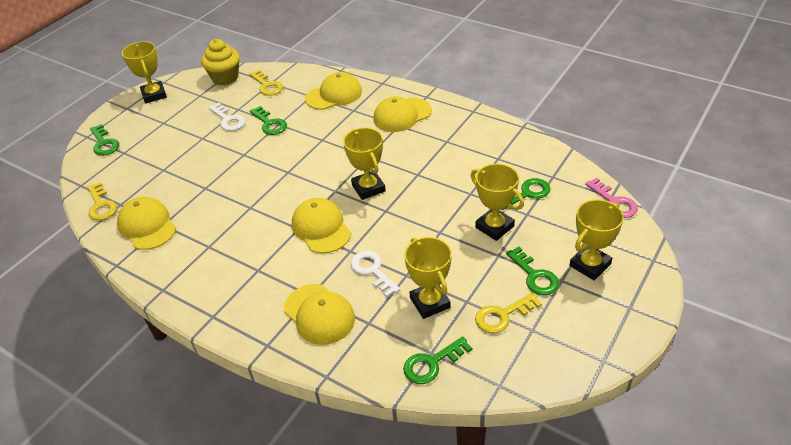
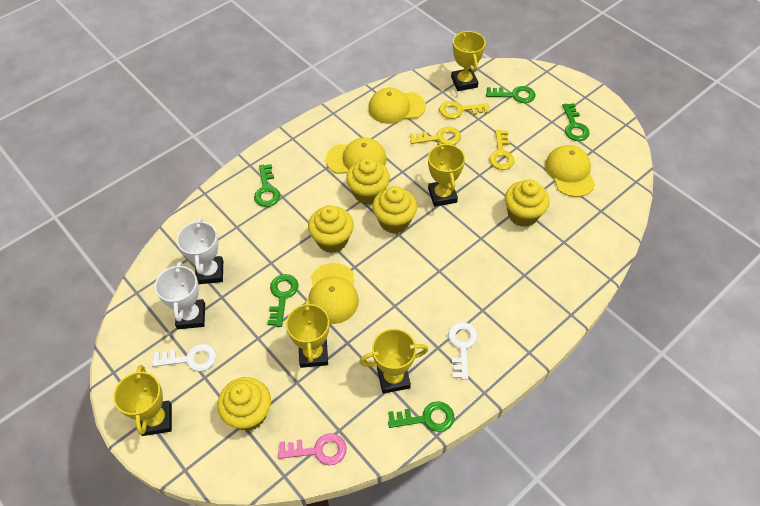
white trophy: 0 -> 2
yellow cap: 5 -> 4
yellow cupcake: 1 -> 5

